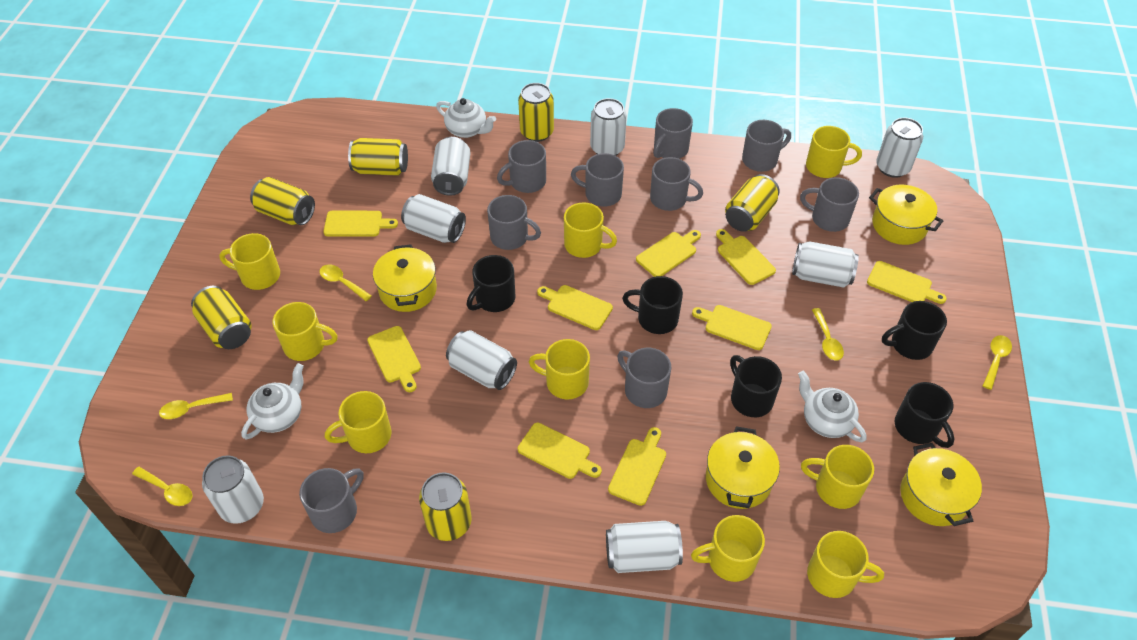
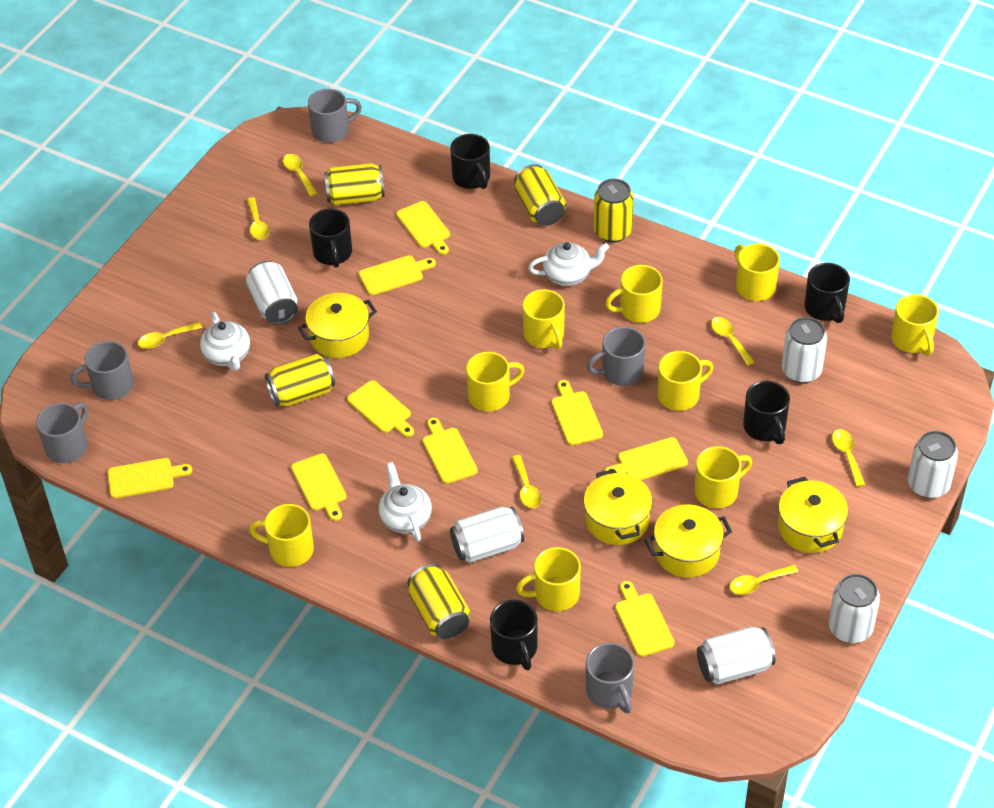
grey mug: 9 -> 5
white can: 8 -> 6
yellow can: 6 -> 5
yellow spoon: 5 -> 7

